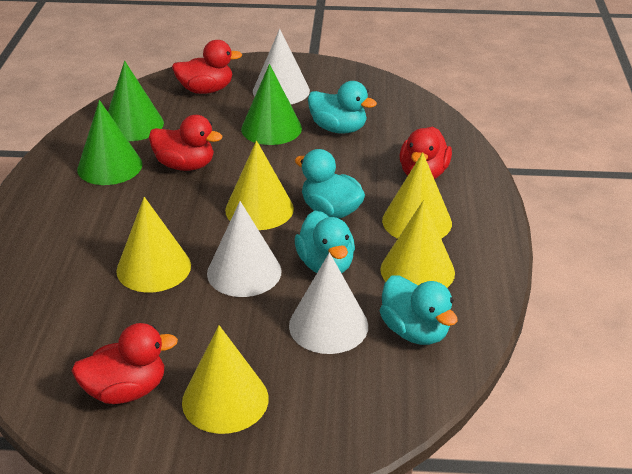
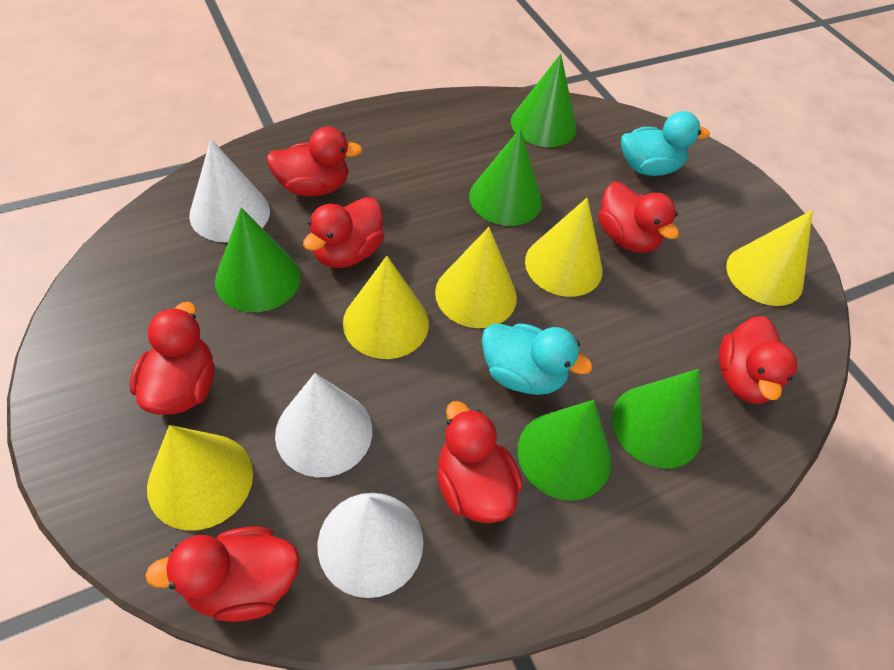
green cone: 3 -> 5
red duck: 4 -> 7
turquoise duck: 4 -> 2

